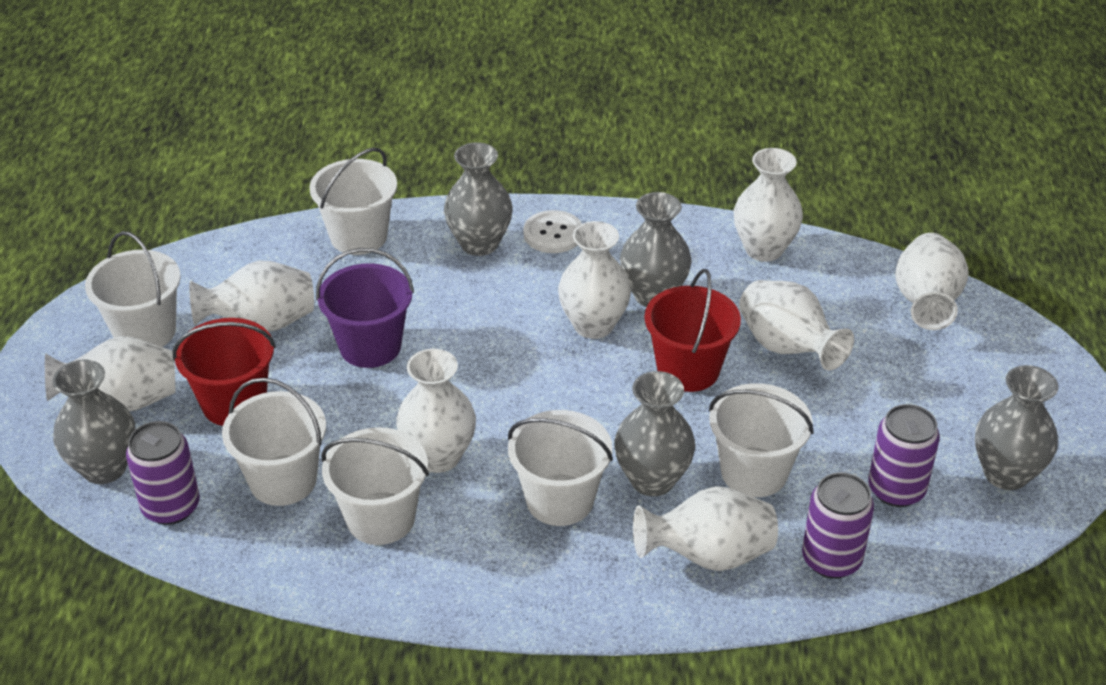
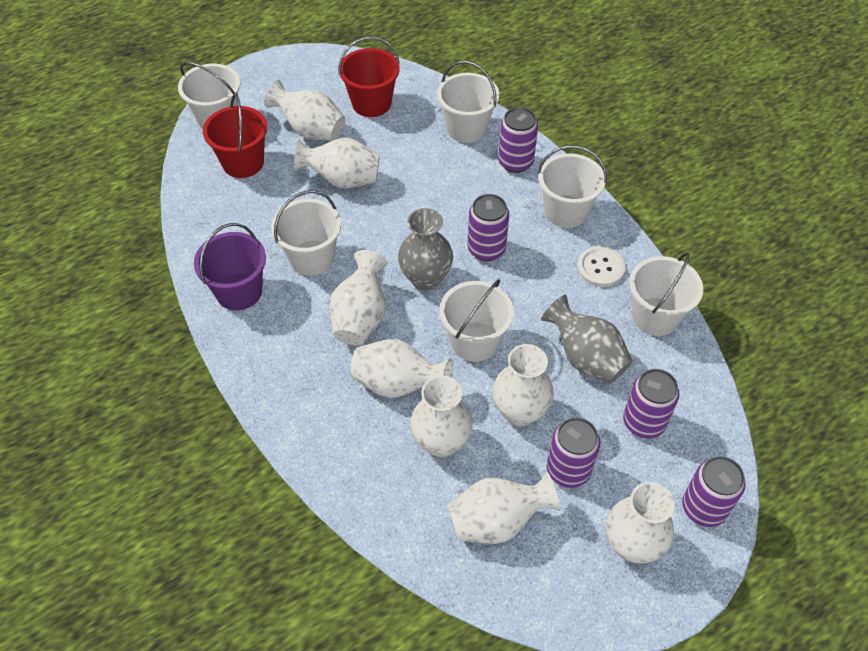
grey vase: 5 -> 2
purple can: 3 -> 5

